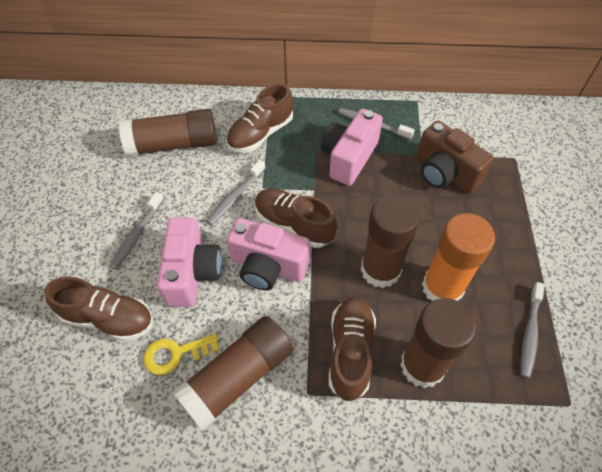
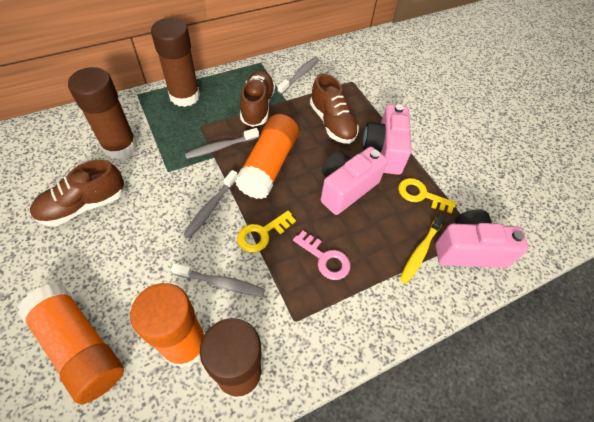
brown camera: 1 -> 0
brown glue stick: 4 -> 3
brown shoe: 4 -> 3
orange glue stick: 1 -> 3
pink key: 0 -> 1
yellow key: 1 -> 2
yellow toothbrush: 0 -> 1

